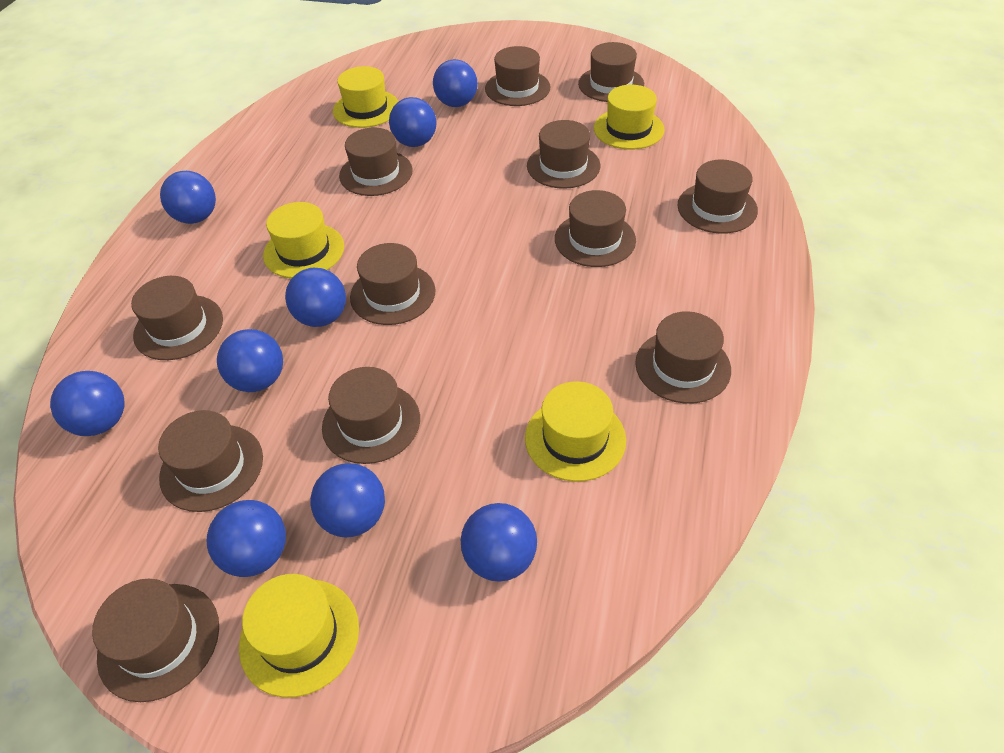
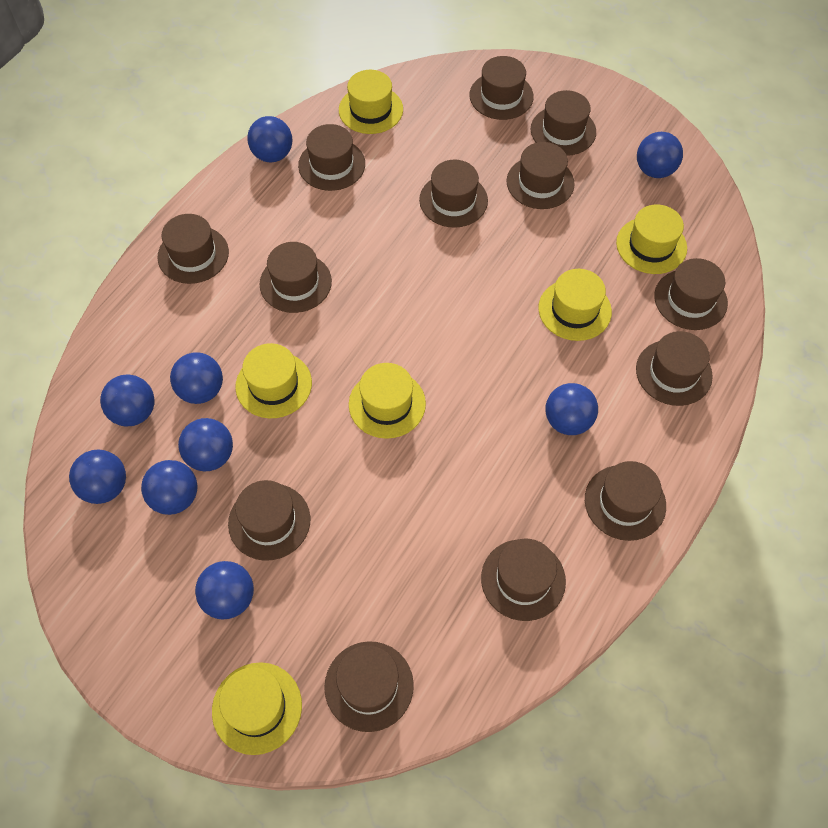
brown hat: 12 -> 13
yellow hat: 5 -> 6

